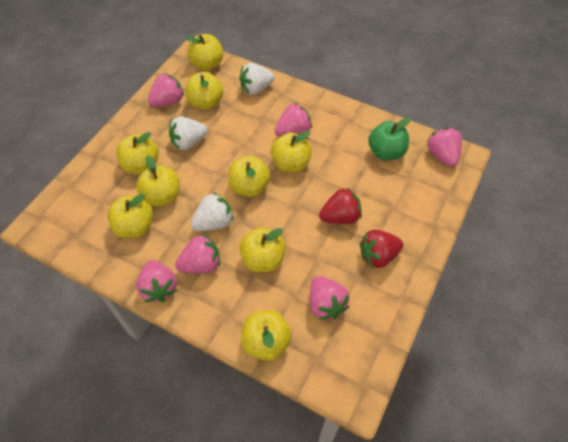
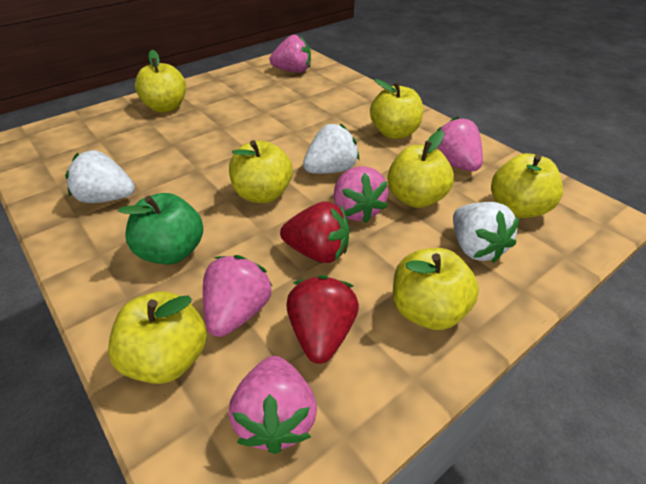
pink strawberry: 6 -> 5
yellow apple: 9 -> 7

